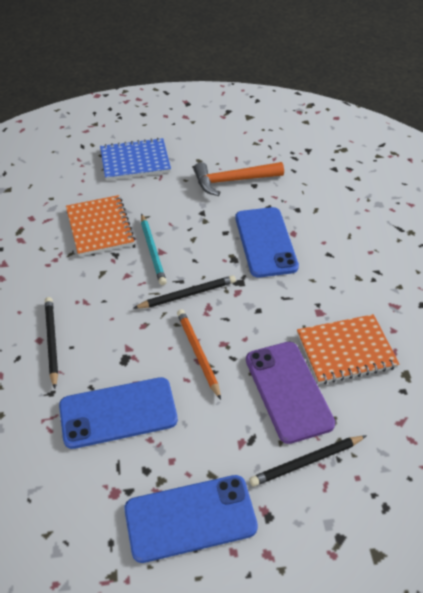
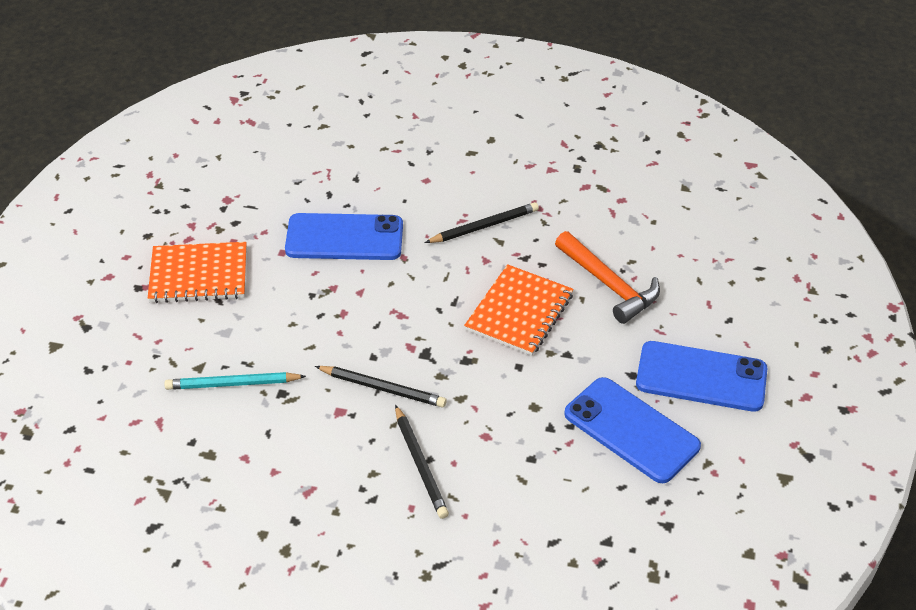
blue notebook: 1 -> 0
orange pencil: 1 -> 0
purple phone: 1 -> 0

